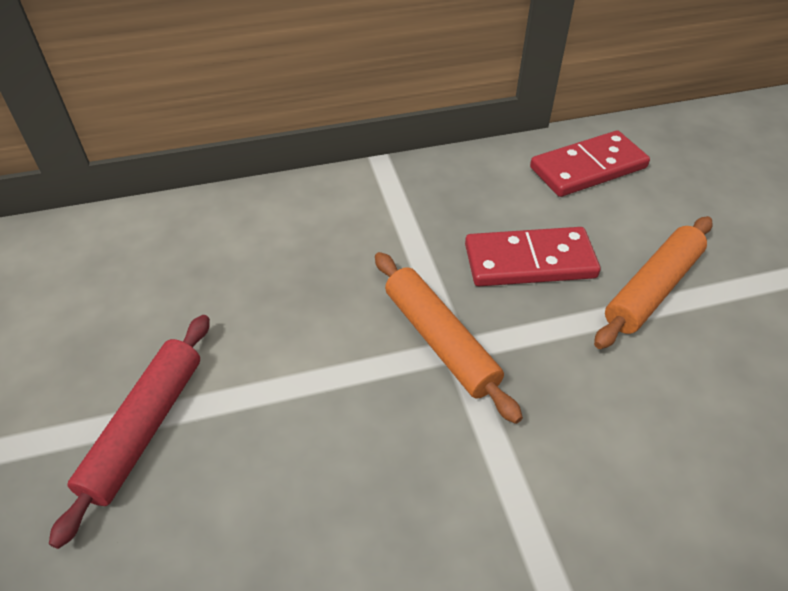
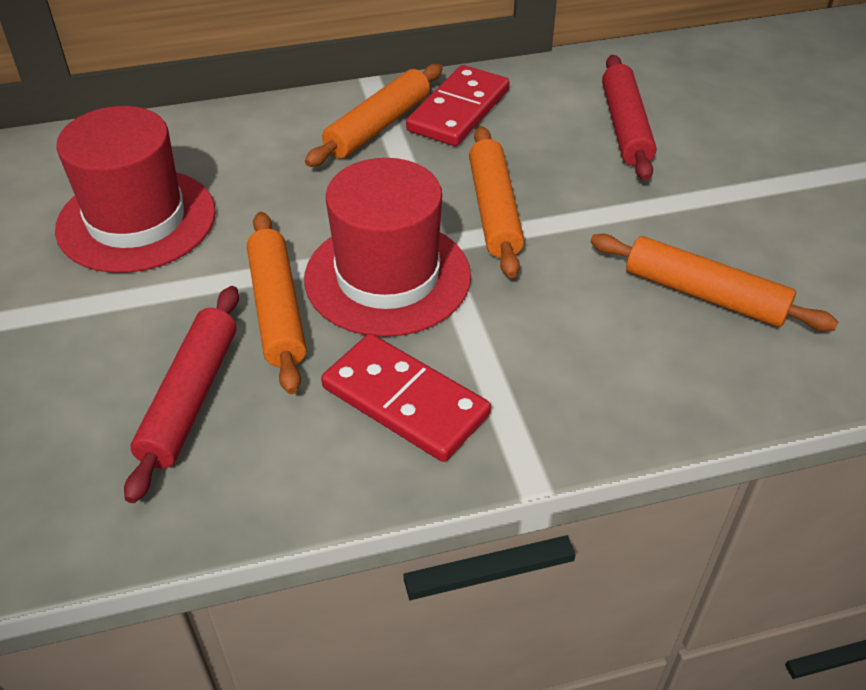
orange rolling pin: 2 -> 4
red hat: 0 -> 2
red rolling pin: 1 -> 2

